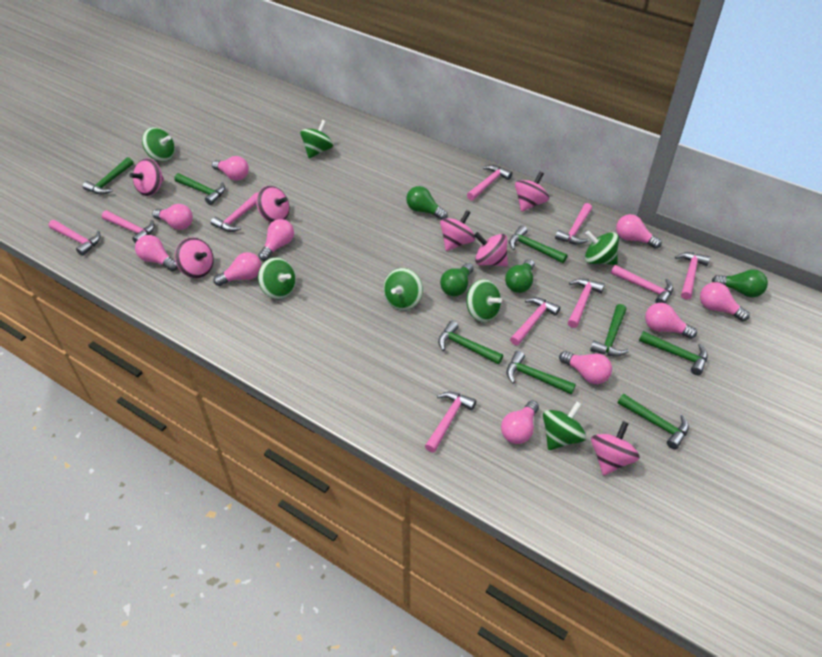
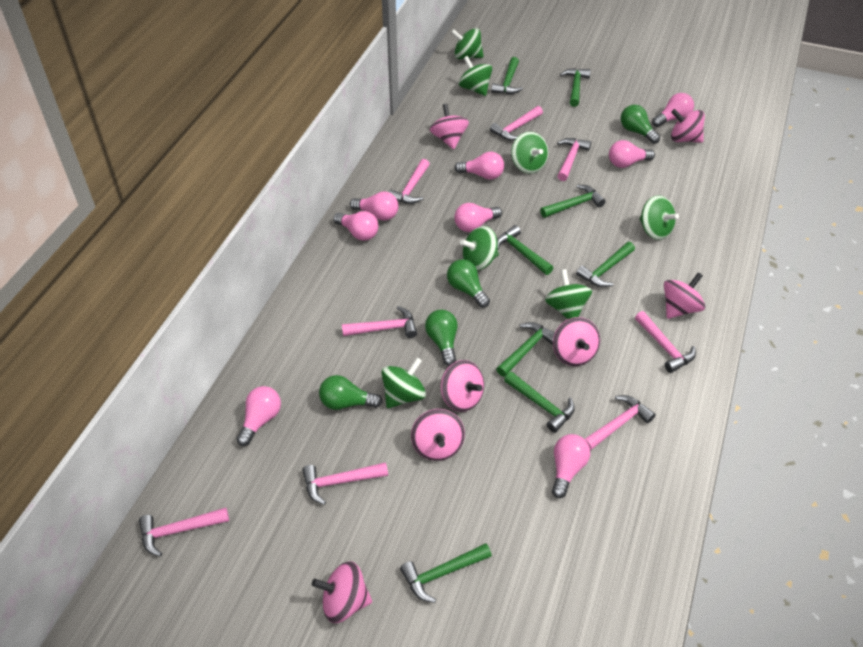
pink hammer: 10 -> 8
pink light bulb: 10 -> 8

